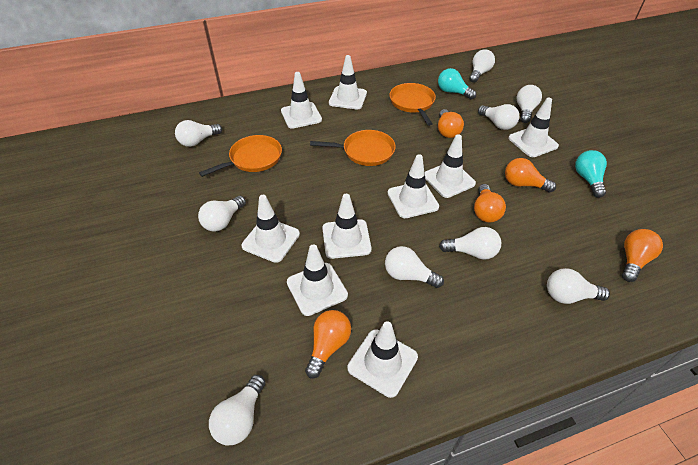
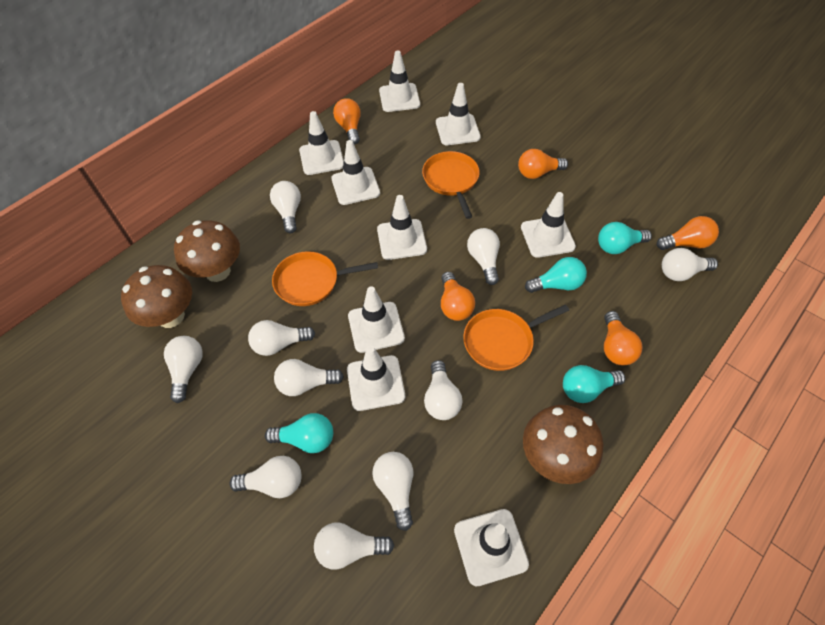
brown mushroom: 0 -> 3
turquoise light bulb: 2 -> 4
white light bulb: 9 -> 10

